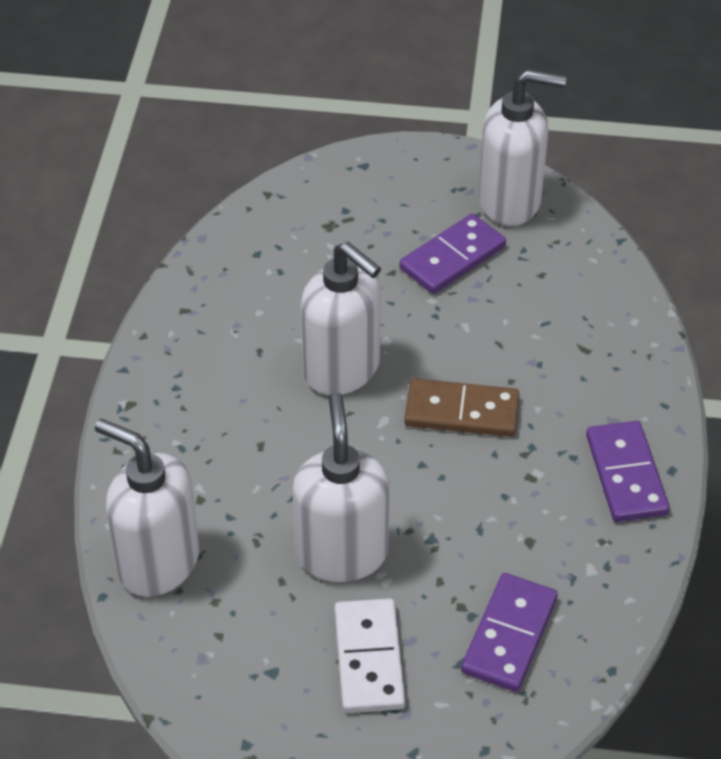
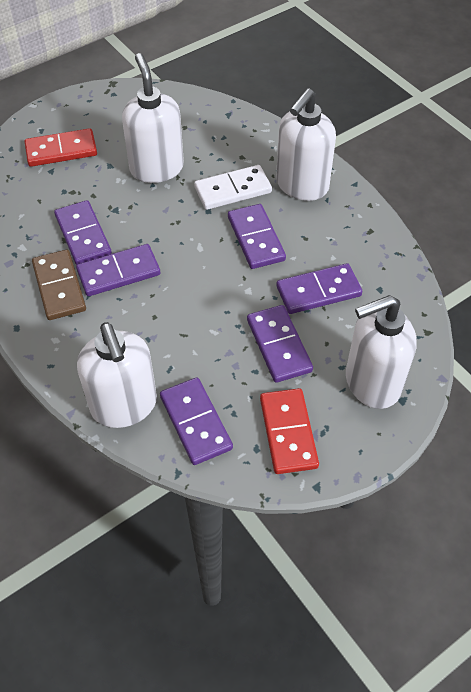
purple domino: 3 -> 6
red domino: 0 -> 2

